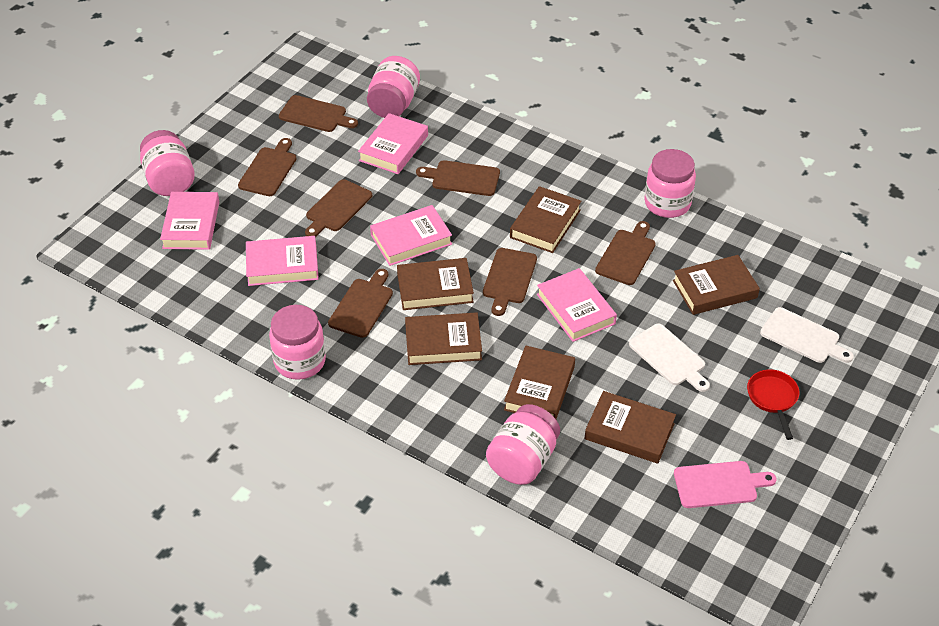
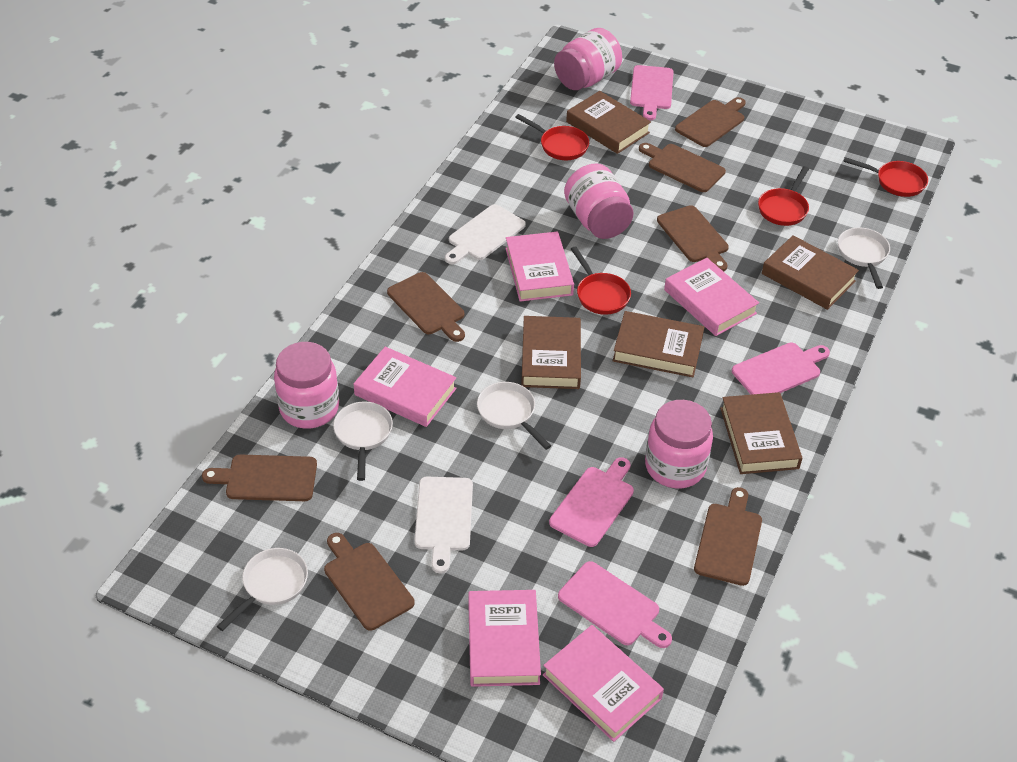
brown book: 6 -> 5
pink cutting board: 1 -> 4
pink jar: 5 -> 4
red pan: 1 -> 4
white pan: 0 -> 4

